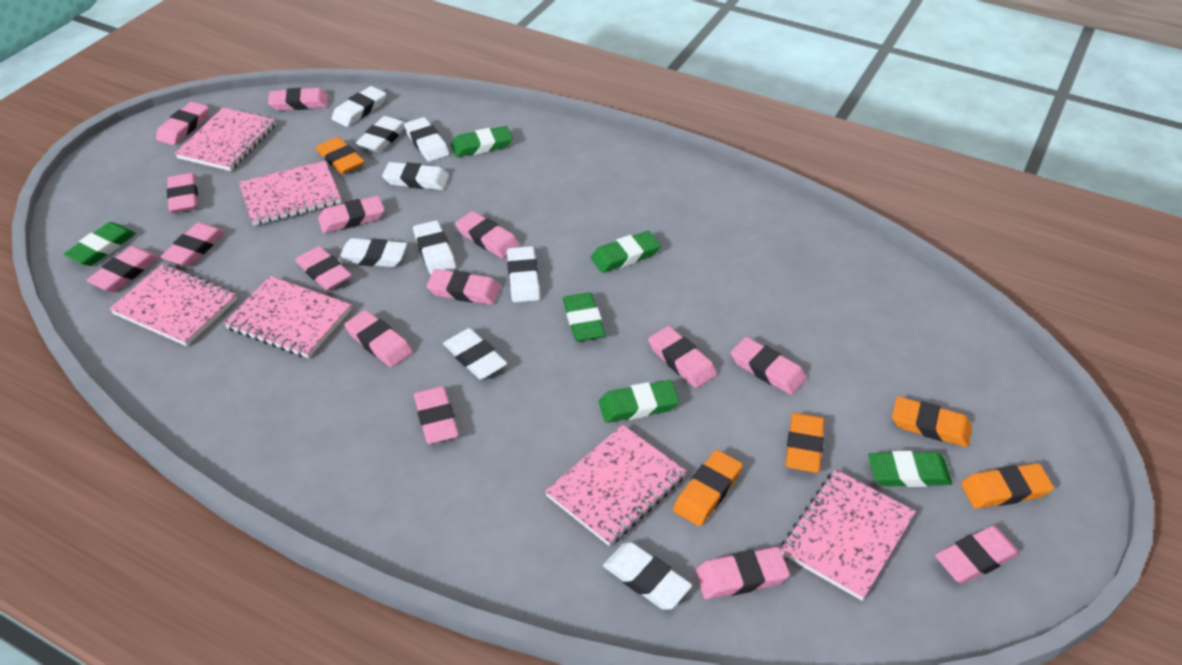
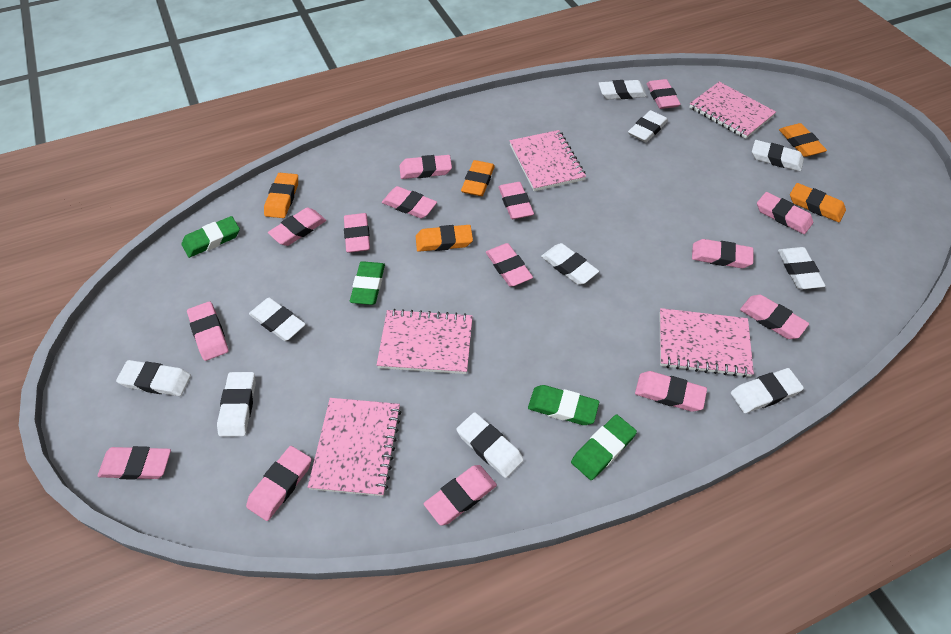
green eraser: 6 -> 4
pink notebook: 6 -> 5
white eraser: 9 -> 10

